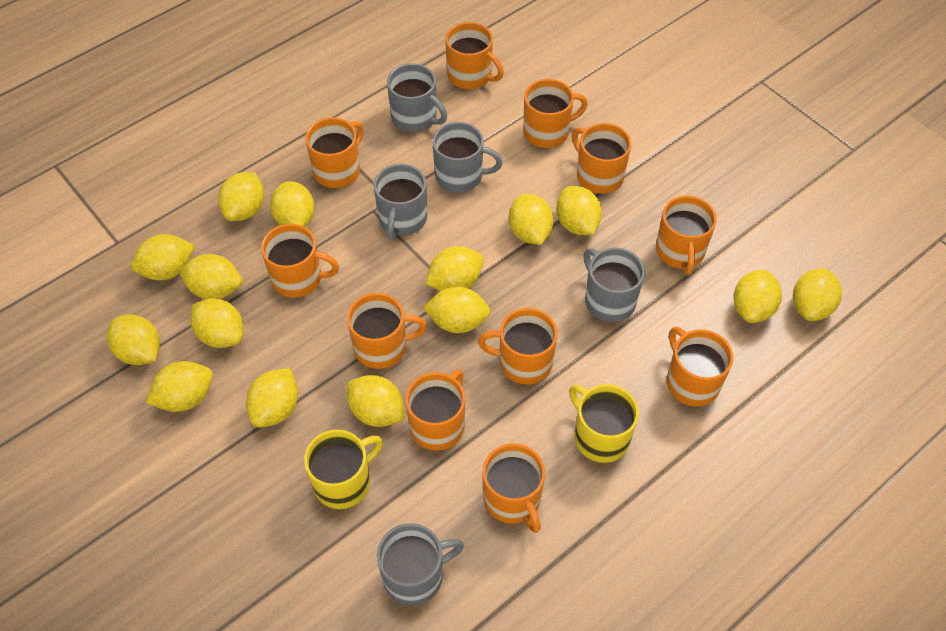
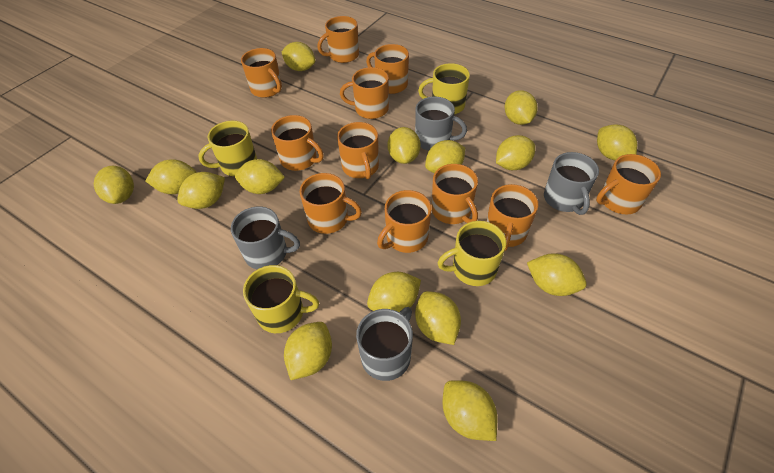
grey mug: 5 -> 4
yellow mug: 2 -> 4

